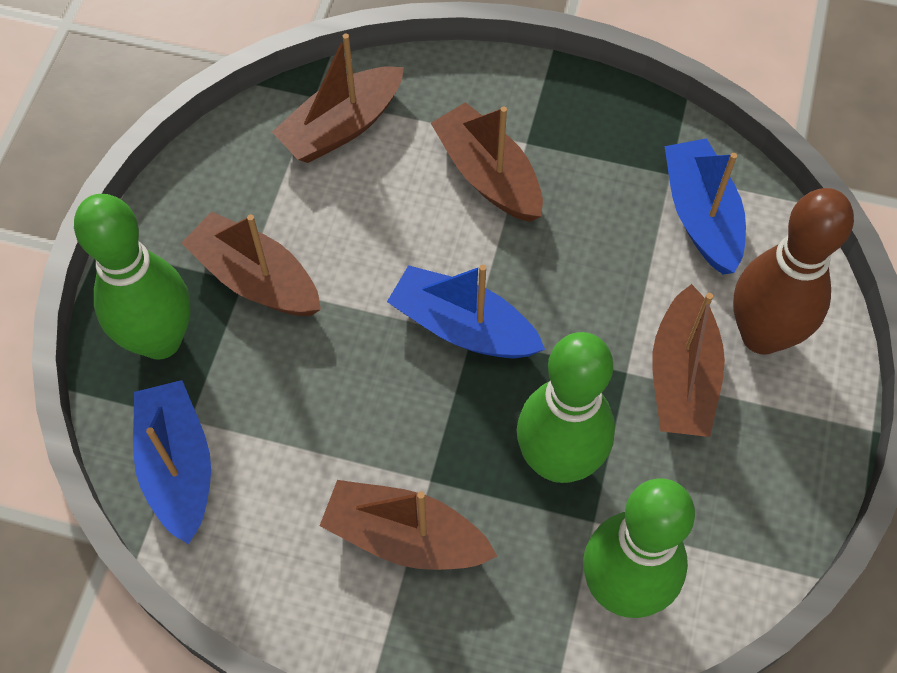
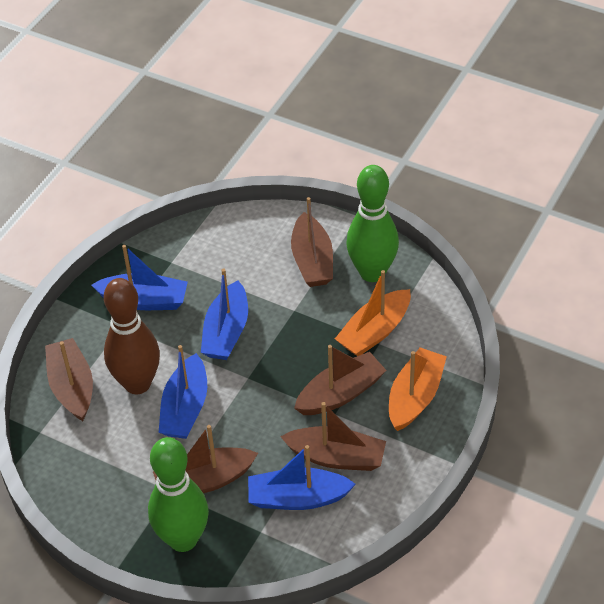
blue boat: 3 -> 4
green bowling pin: 3 -> 2
orange boat: 0 -> 2

